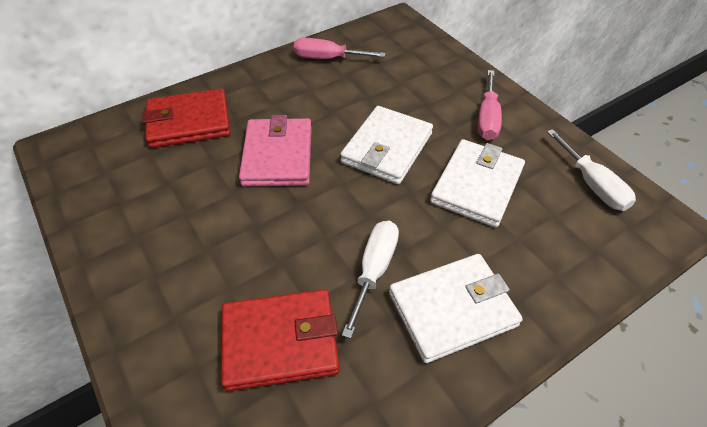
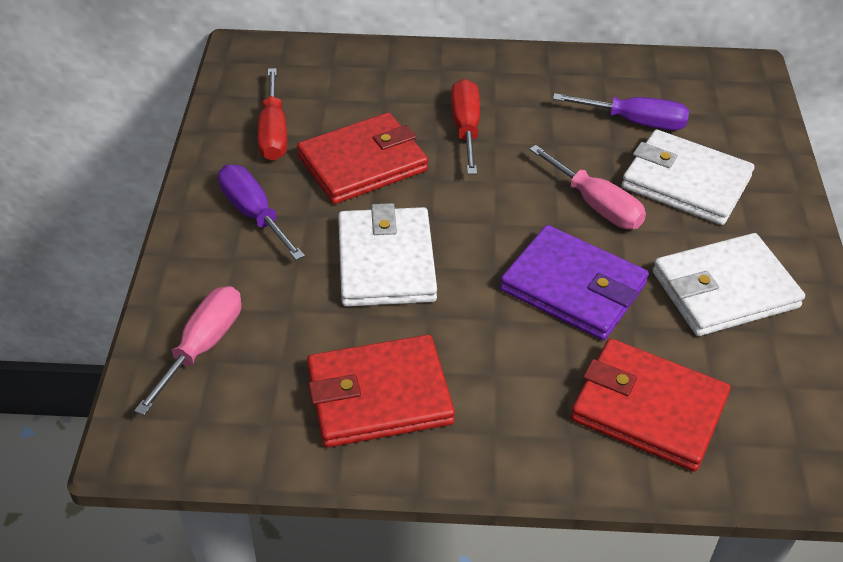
pink wallet: 1 -> 0
purple screwdriver: 0 -> 2
purple wallet: 0 -> 1
red screwdriver: 0 -> 2
red wallet: 2 -> 3
white screwdriver: 2 -> 0

